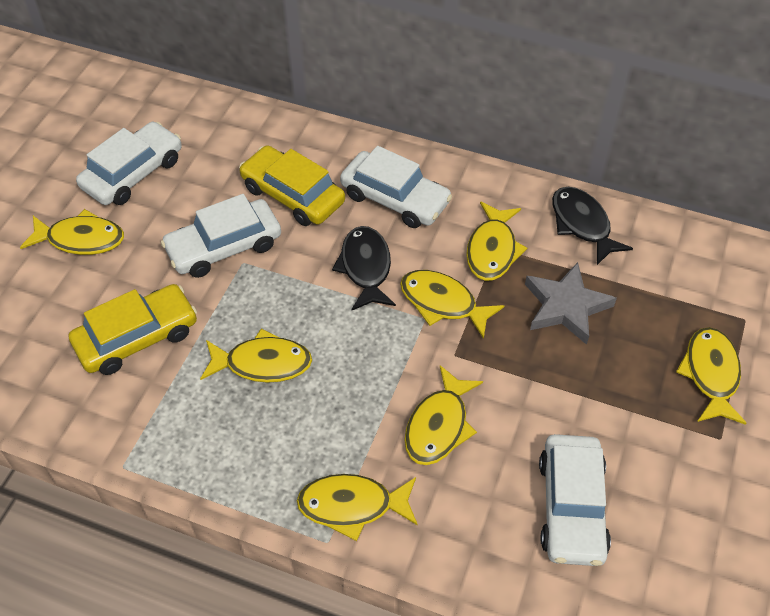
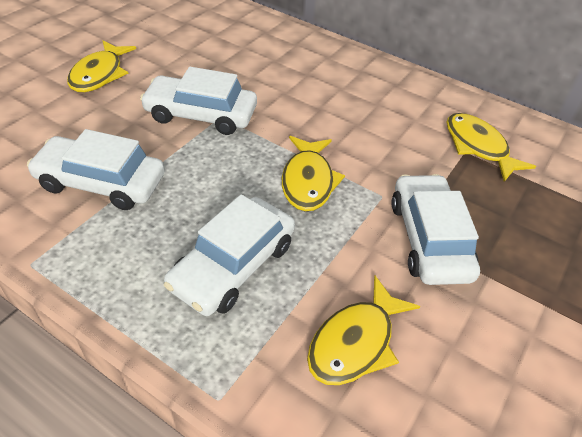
black fish: 2 -> 0
grey star: 1 -> 0
yellow car: 2 -> 0
yellow fish: 7 -> 4

